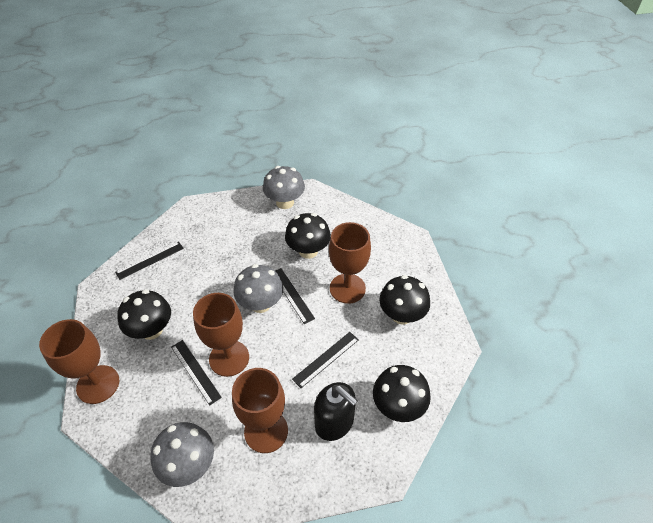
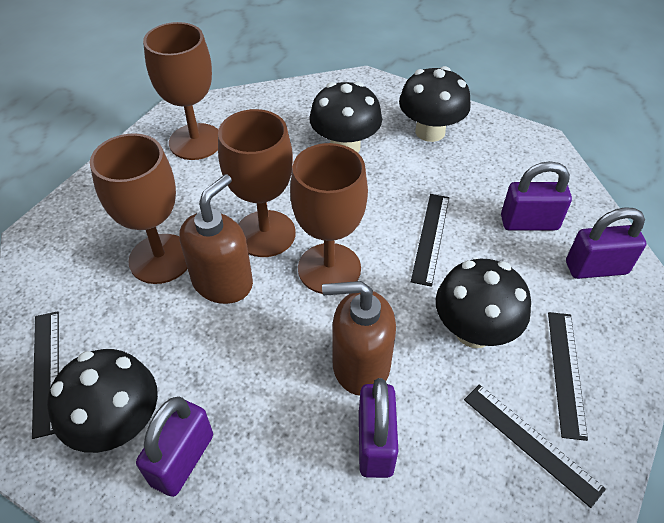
black soap dispenser: 1 -> 0
brown soap dispenser: 0 -> 2
grey mushroom: 3 -> 0
purple padlock: 0 -> 4

